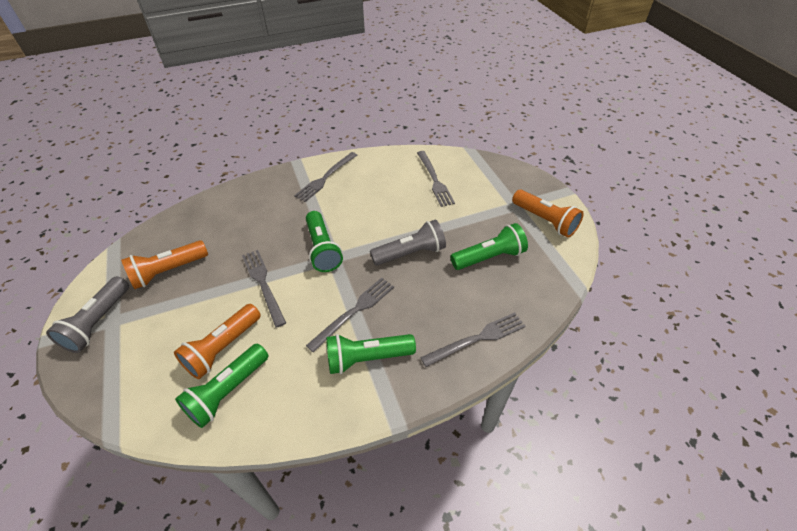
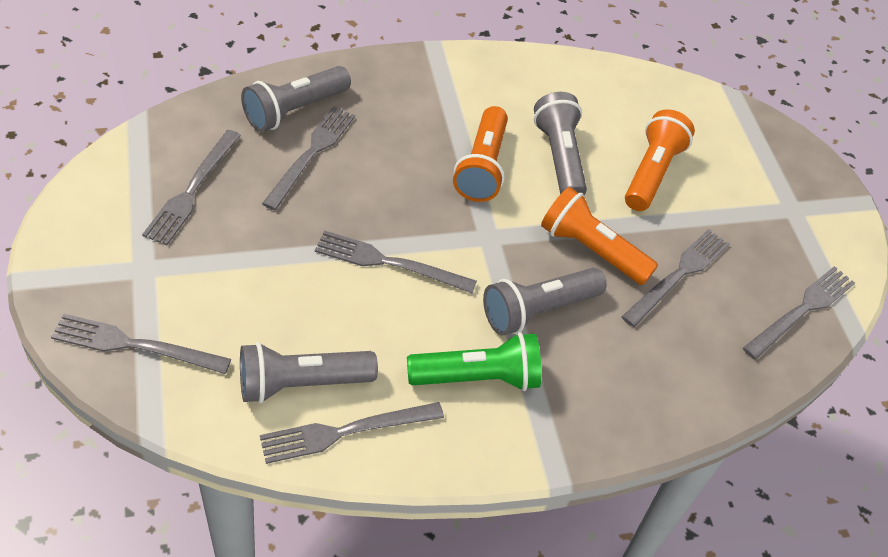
green flashlight: 4 -> 1
grey flashlight: 2 -> 4
grey fork: 5 -> 7

